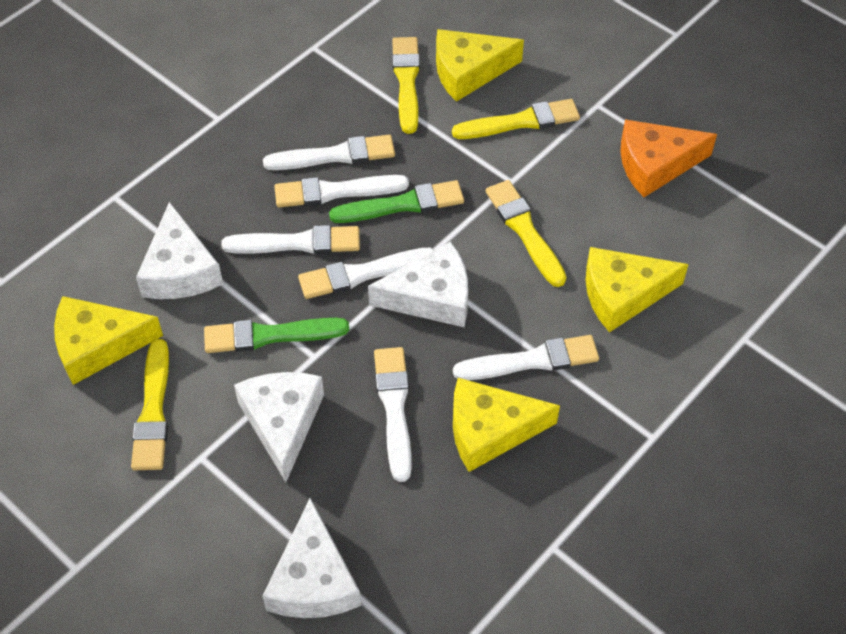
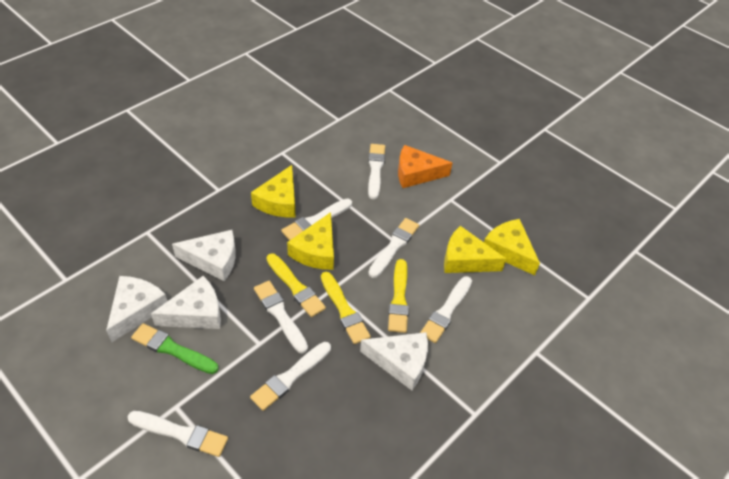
green brush: 2 -> 1
white brush: 6 -> 7
yellow brush: 4 -> 3

